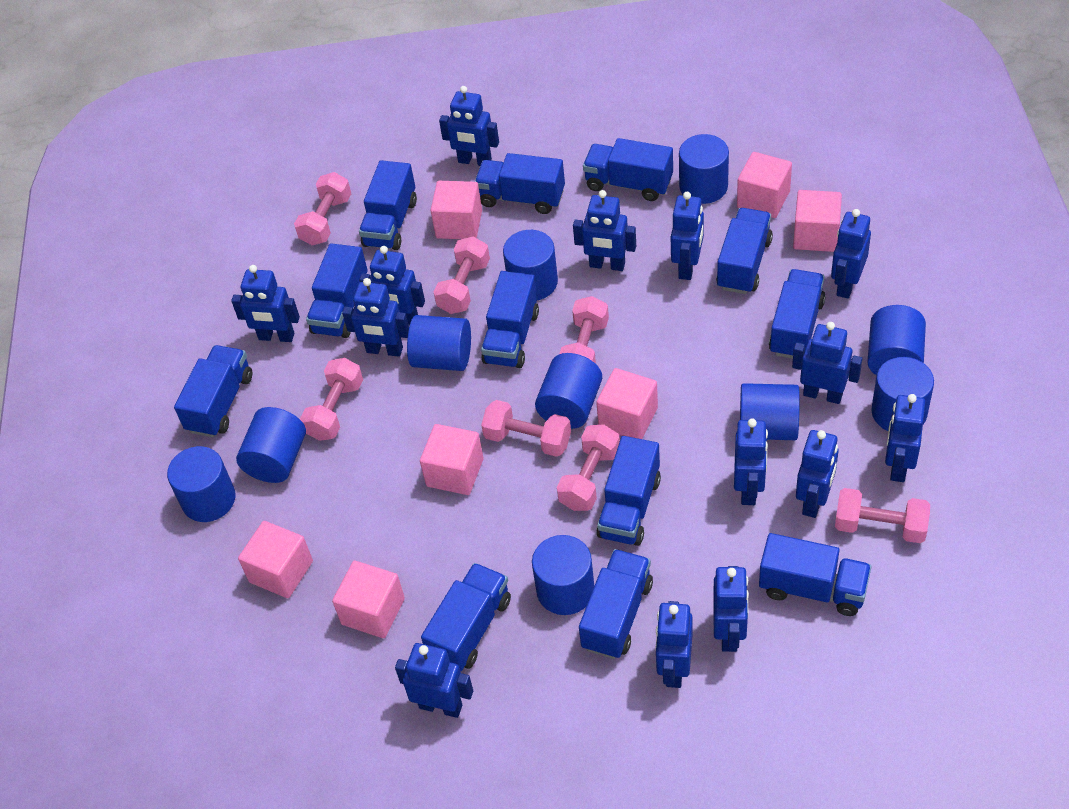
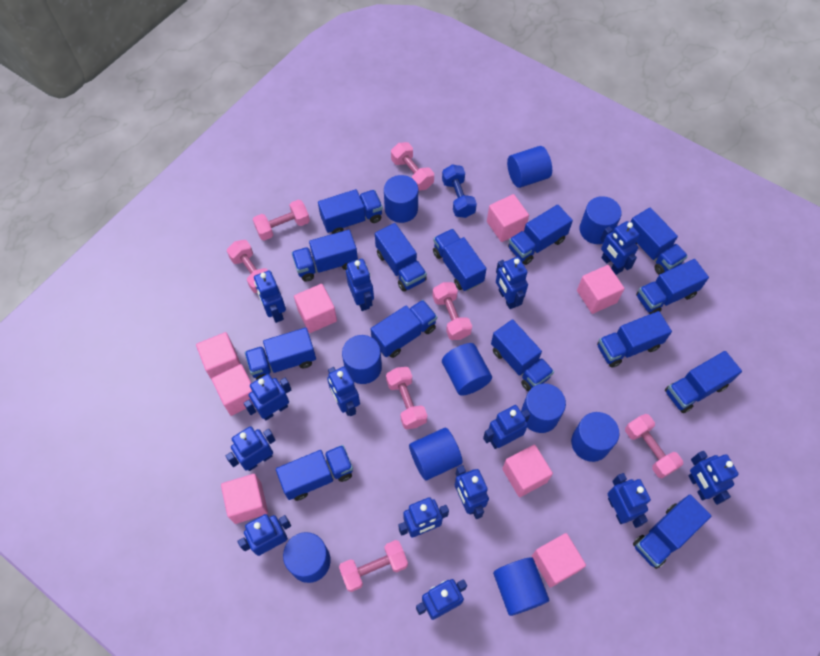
blue dumbbell: 0 -> 1
blue truck: 12 -> 14
pink cube: 7 -> 8

